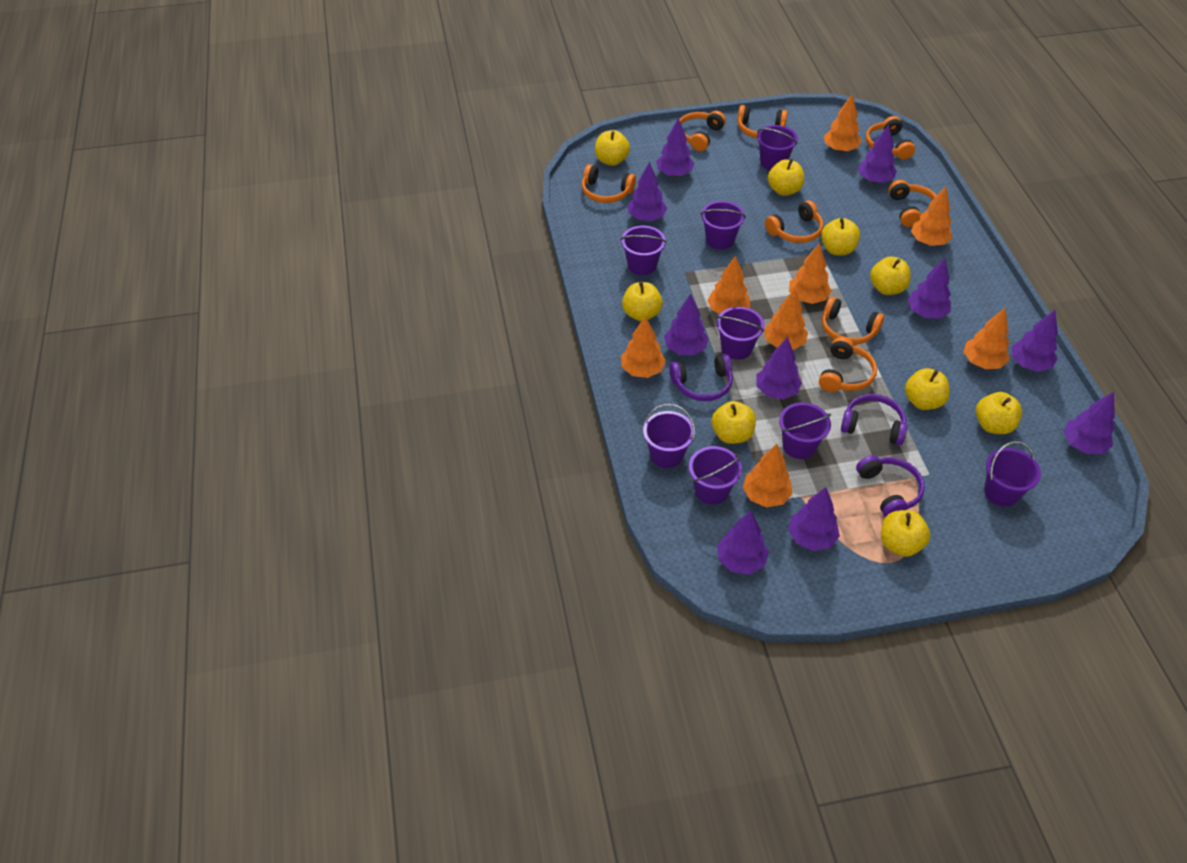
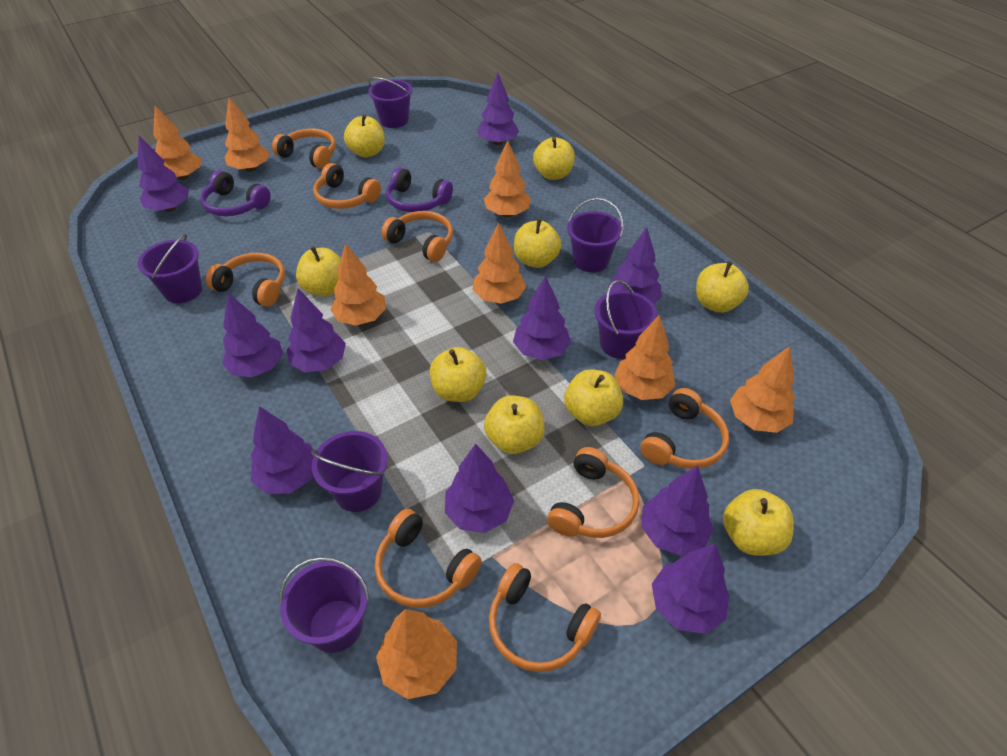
purple bucket: 8 -> 6
purple headphones: 3 -> 2

